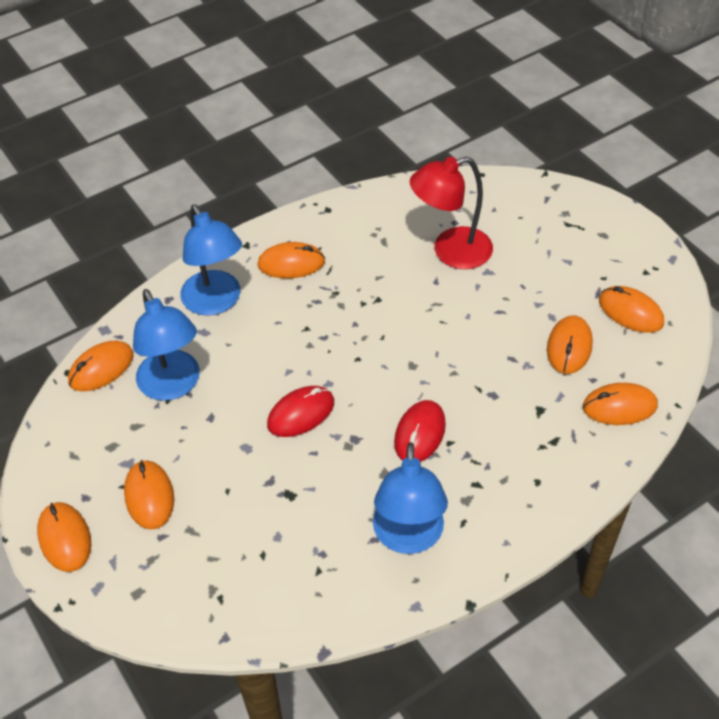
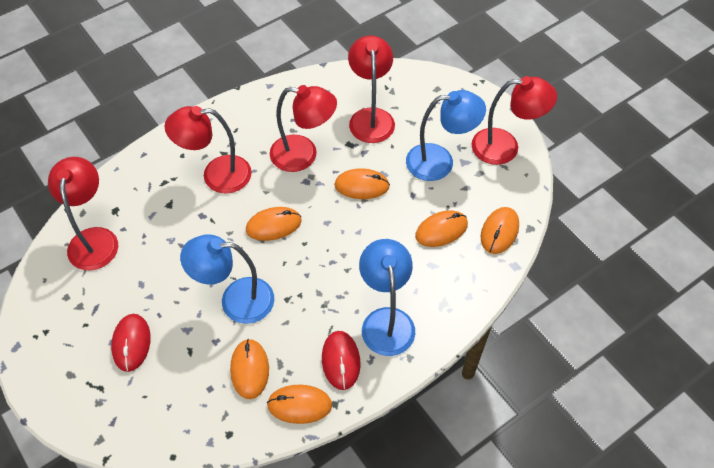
orange mouse: 7 -> 6
red lamp: 1 -> 5

